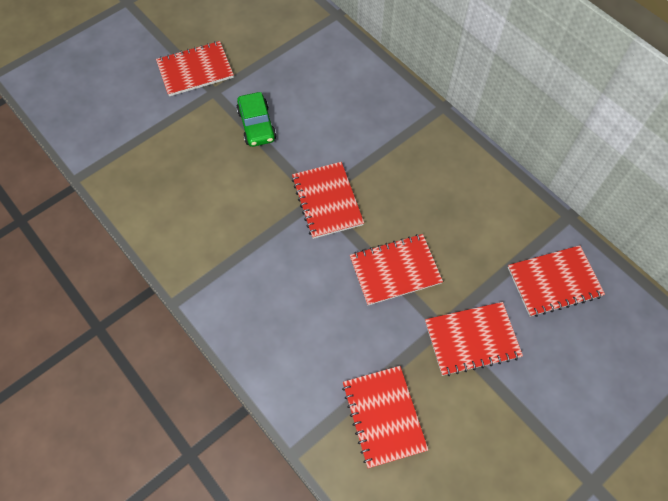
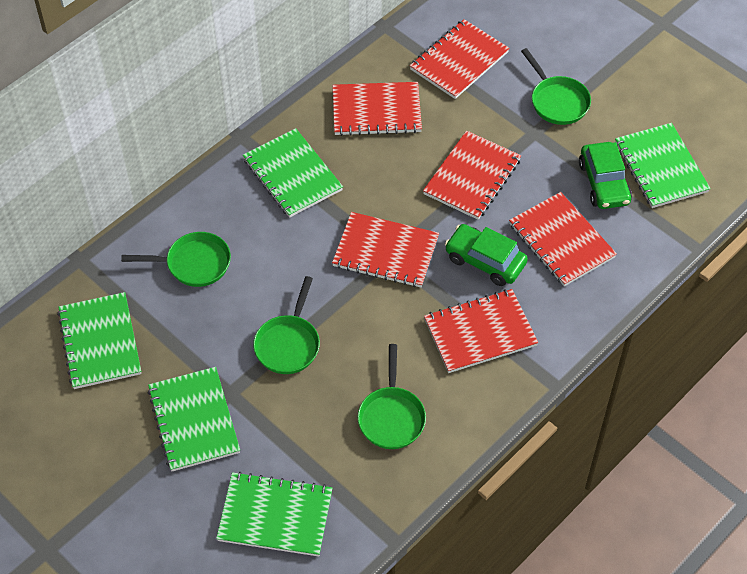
green car: 1 -> 2
green notebook: 0 -> 5
green pan: 0 -> 4

